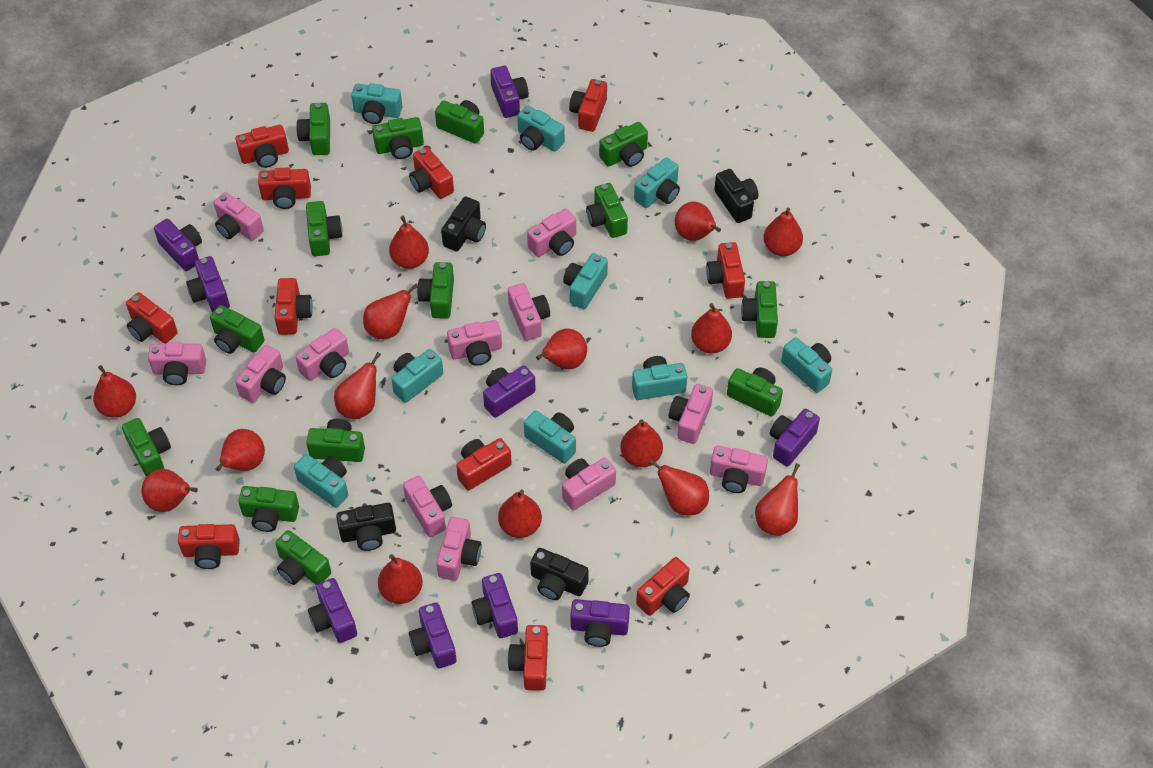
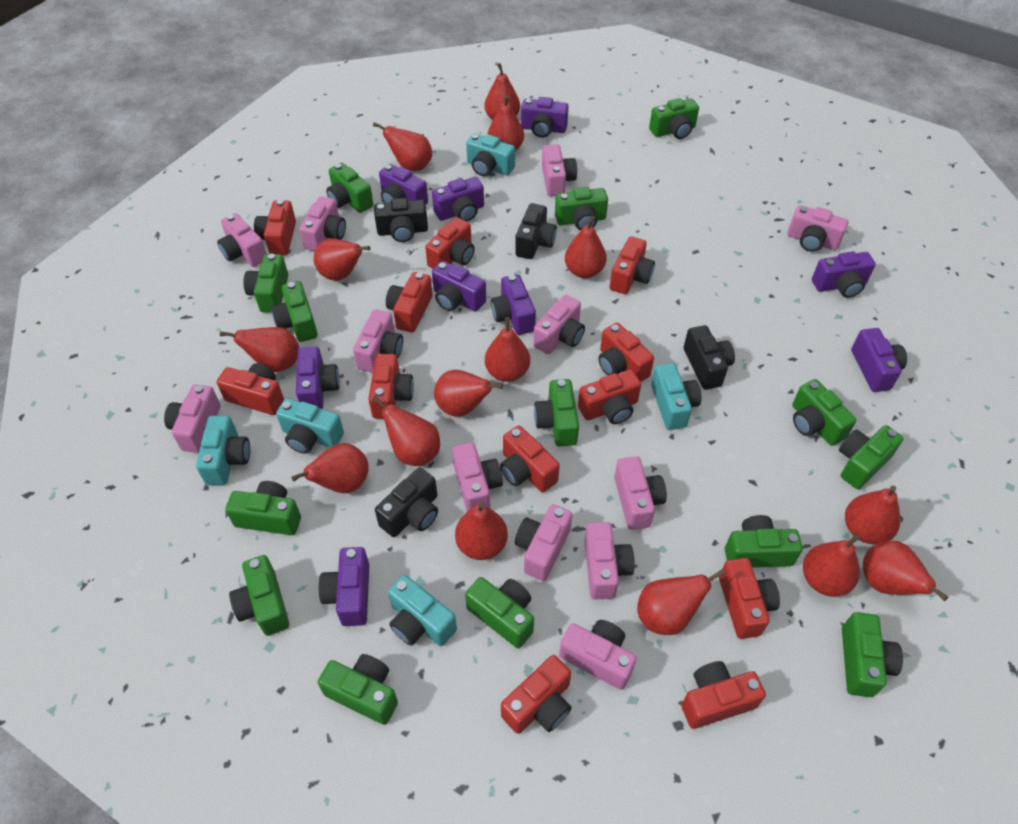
red camera: 11 -> 12
turquoise camera: 9 -> 5

